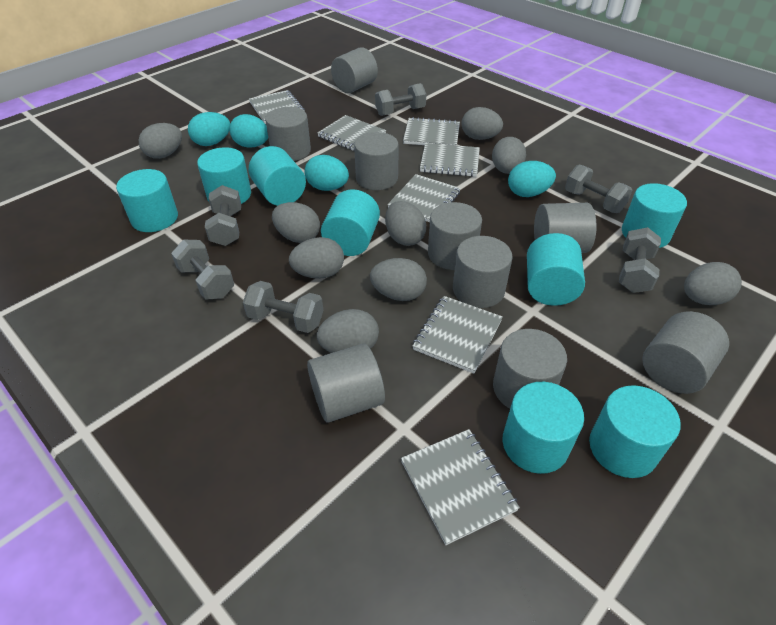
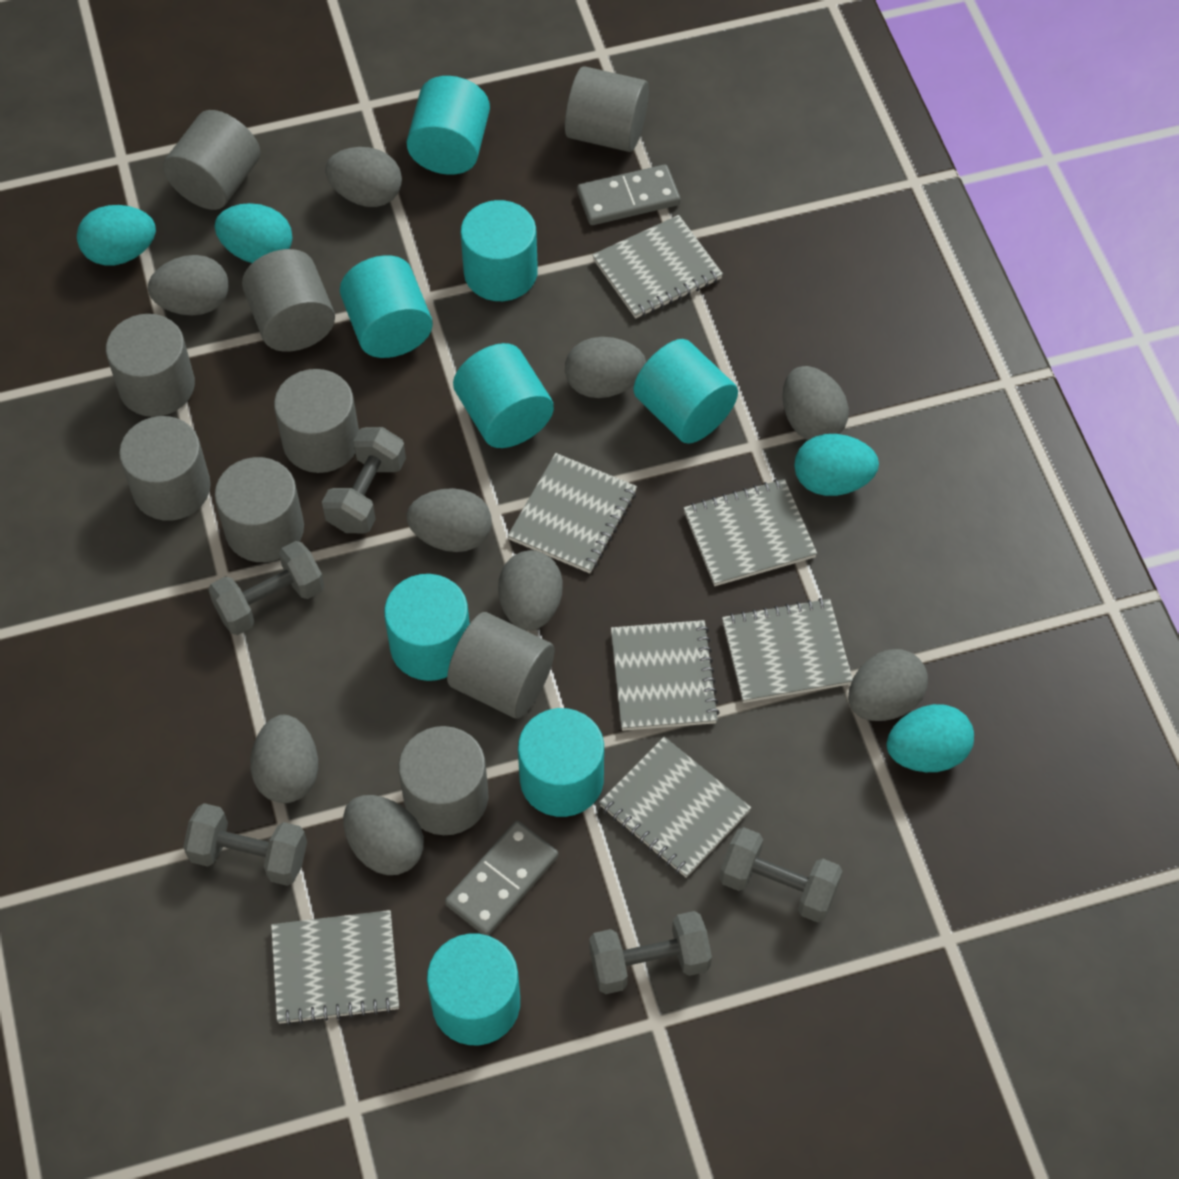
grey domino: 0 -> 2
grey dumbbell: 6 -> 5

